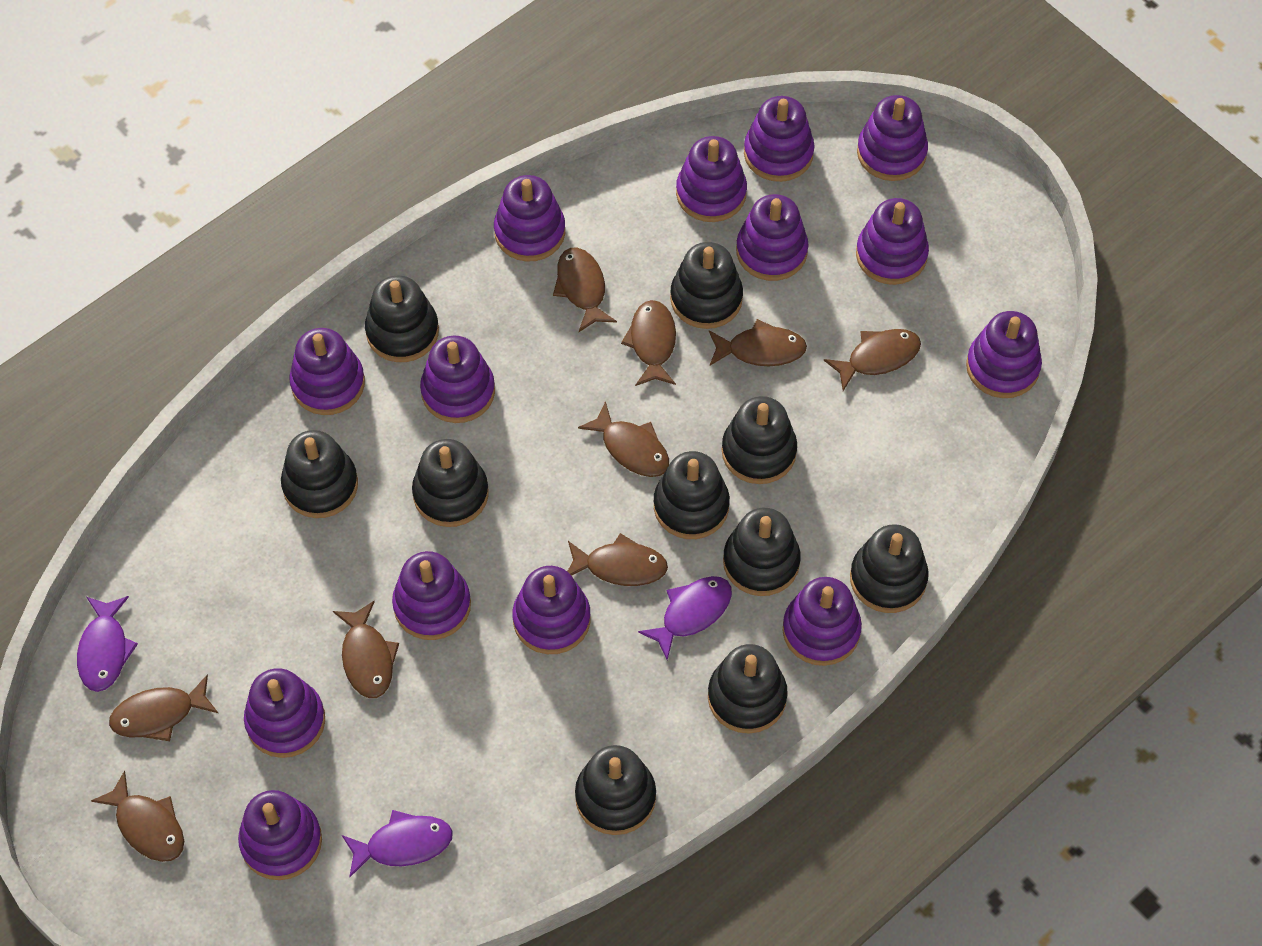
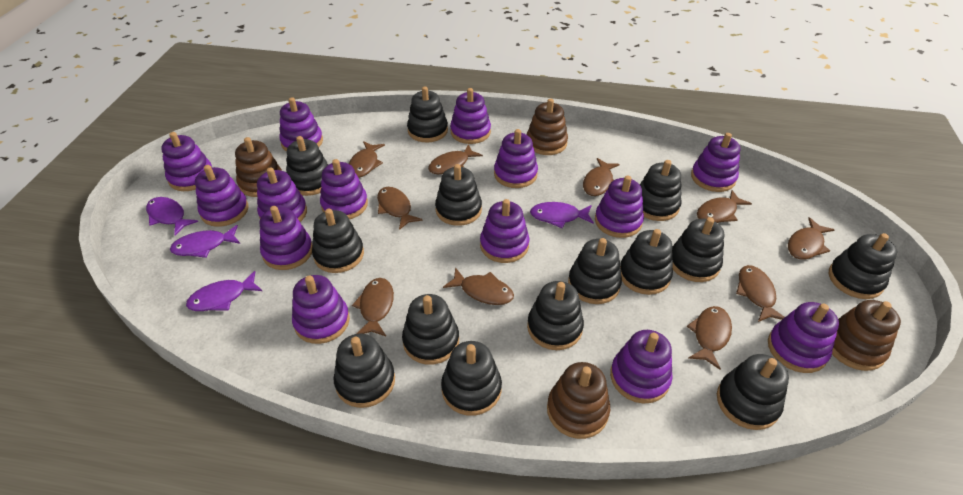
black stacking toy: 10 -> 14
brown fish: 9 -> 10
brown stacking toy: 0 -> 4
purple fish: 3 -> 4

